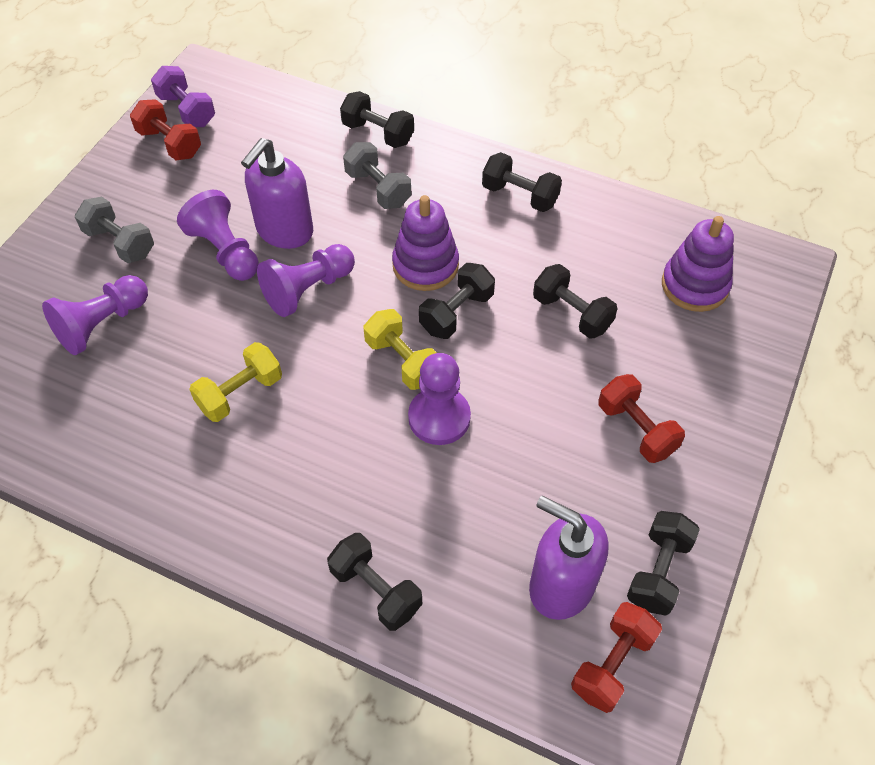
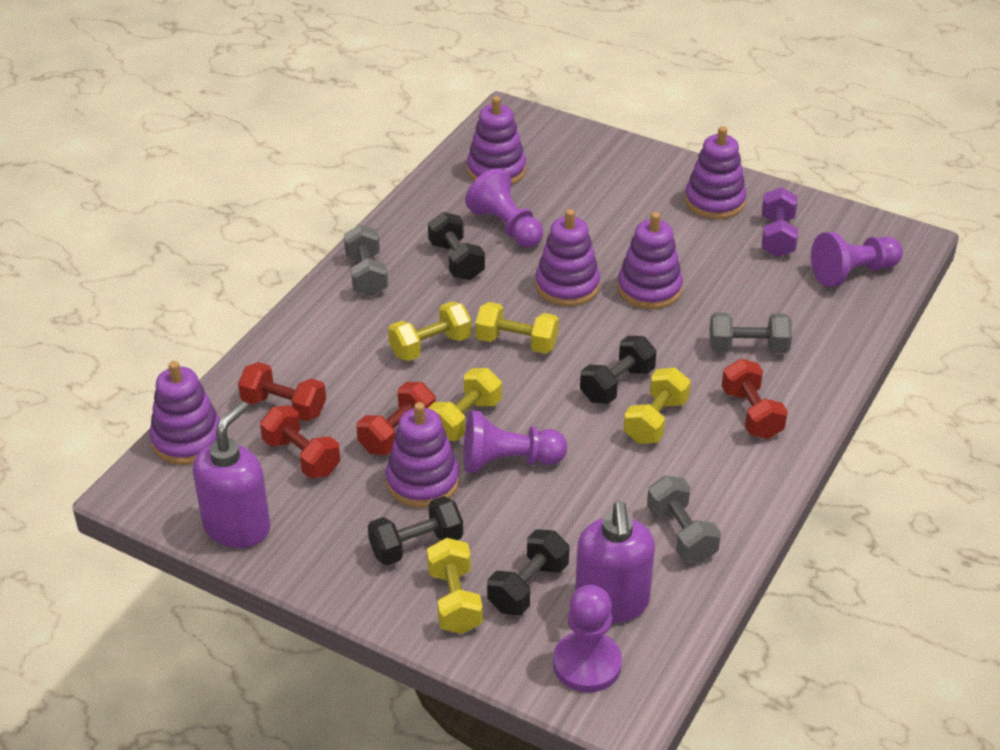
black dumbbell: 6 -> 4
grey dumbbell: 2 -> 3
purple stacking toy: 2 -> 6
red dumbbell: 3 -> 4
yellow dumbbell: 2 -> 5

